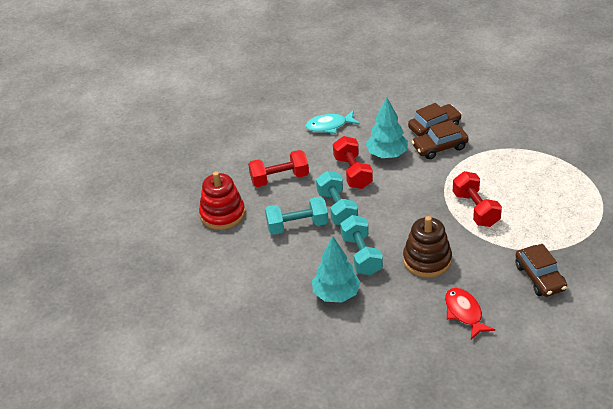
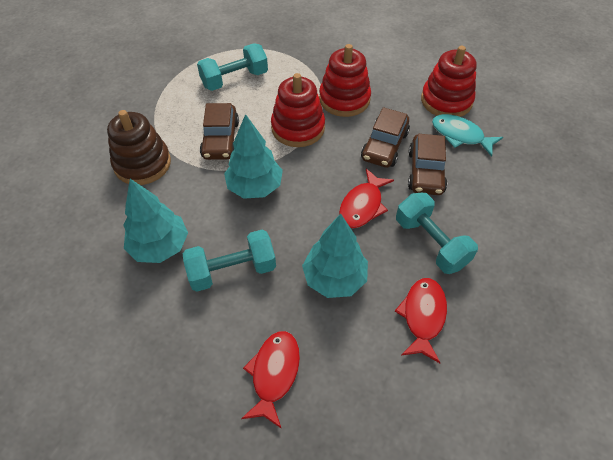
red dumbbell: 3 -> 0
red fish: 1 -> 3
red stacking toy: 1 -> 3
turquoise tree: 2 -> 3

